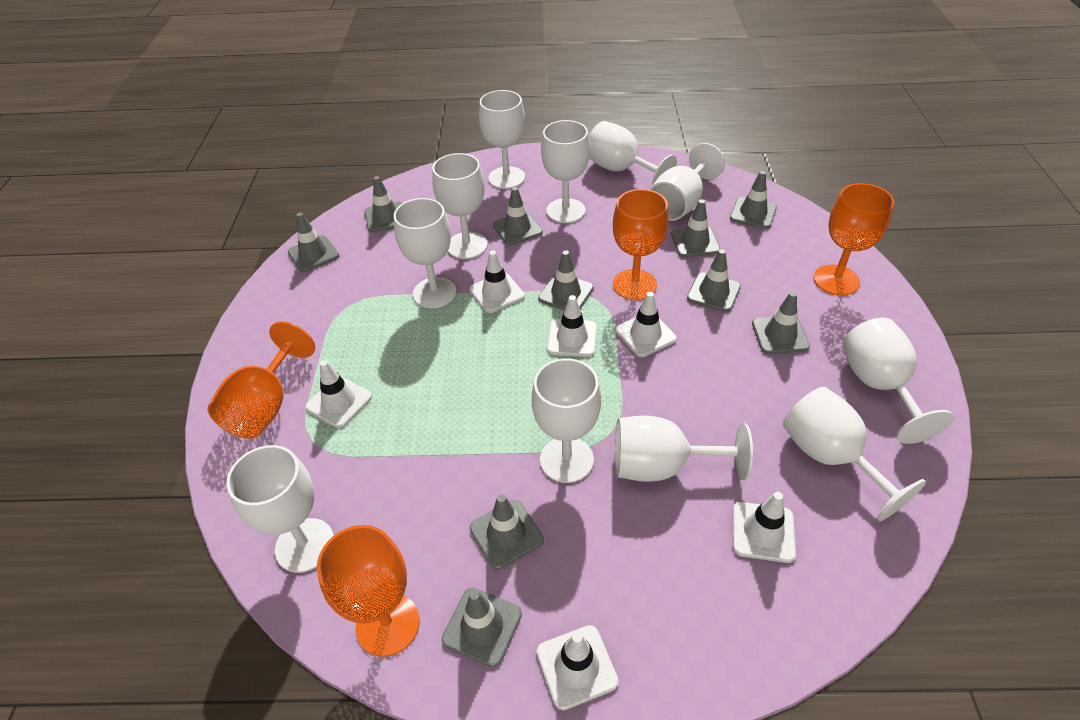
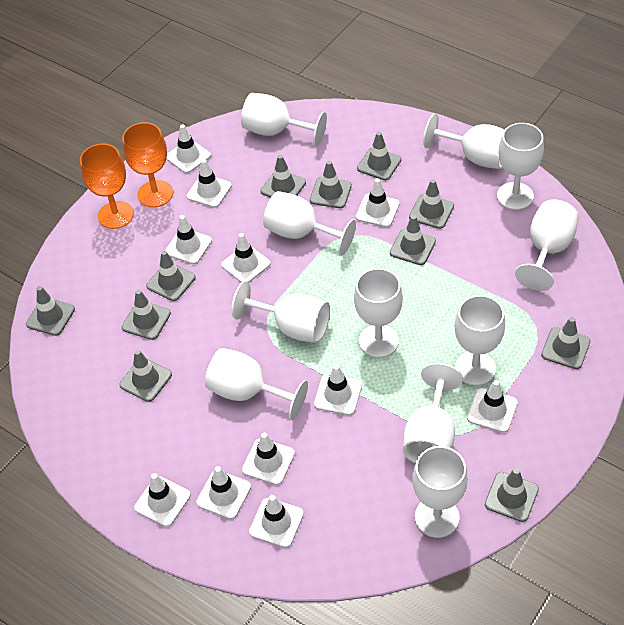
grey traffic cone: 10 -> 11
orange goblet: 4 -> 2
white traffic cone: 6 -> 11

